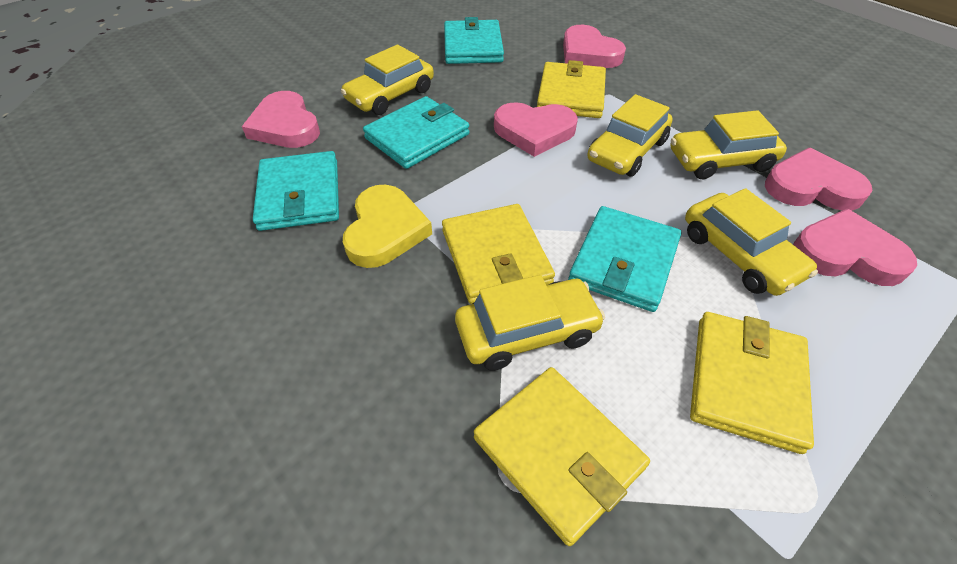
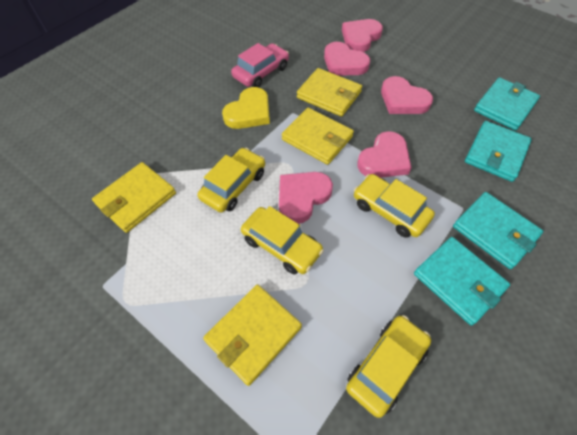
pink car: 0 -> 1
yellow car: 5 -> 4

